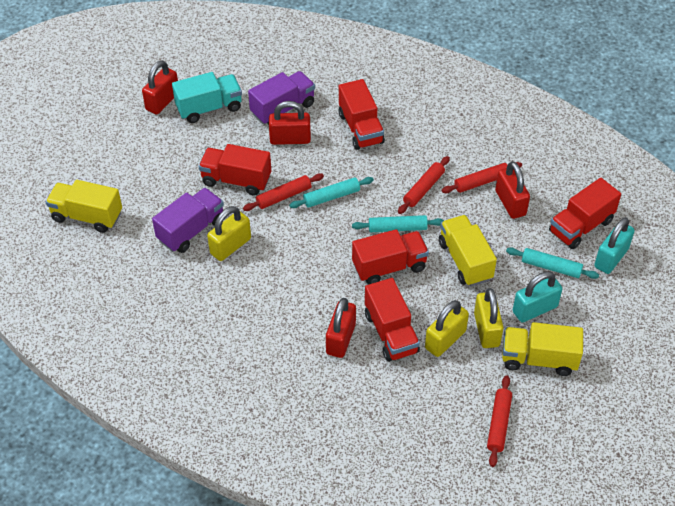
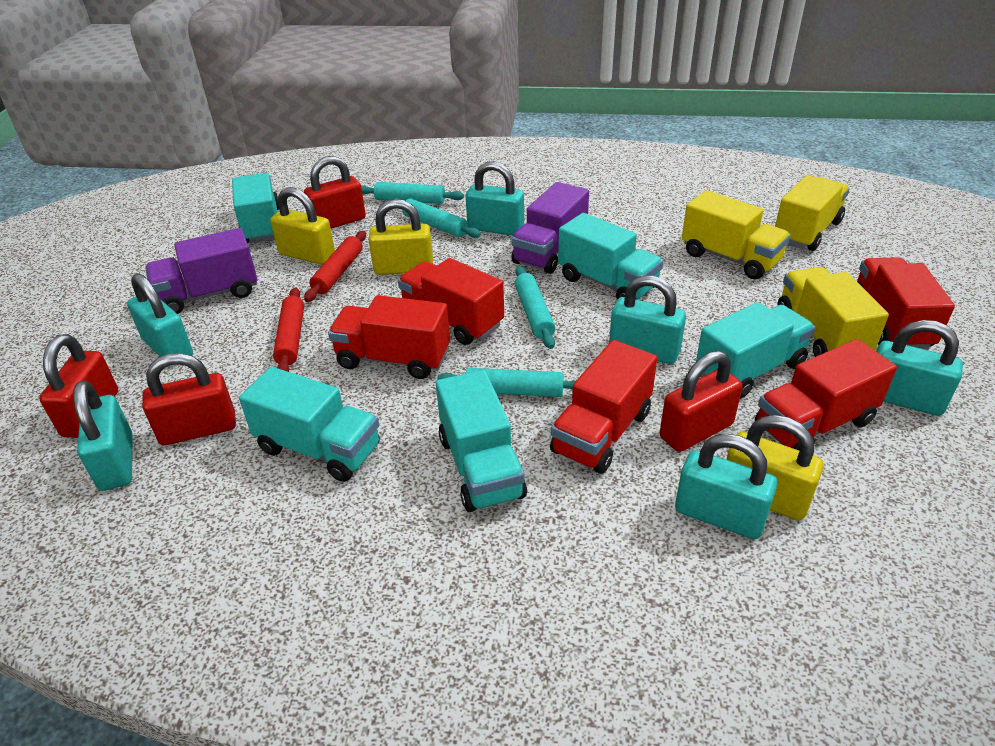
red rolling pin: 4 -> 2
turquoise padlock: 2 -> 6
turquoise rolling pin: 3 -> 4
turquoise truck: 1 -> 5

